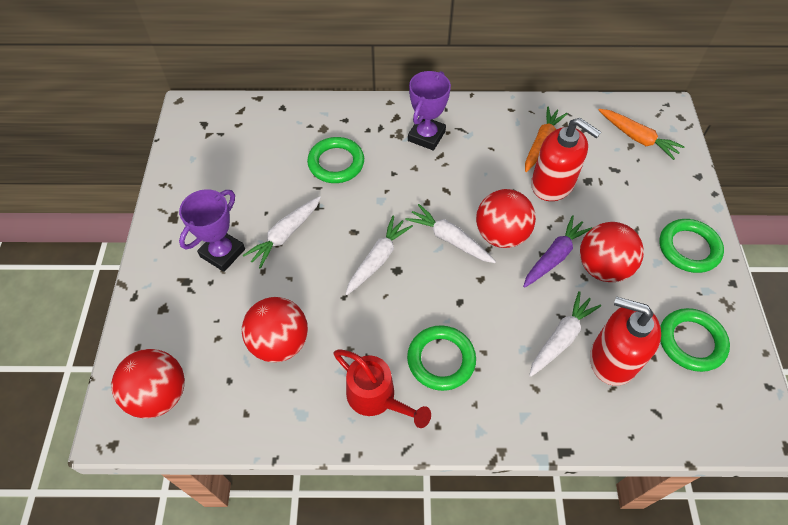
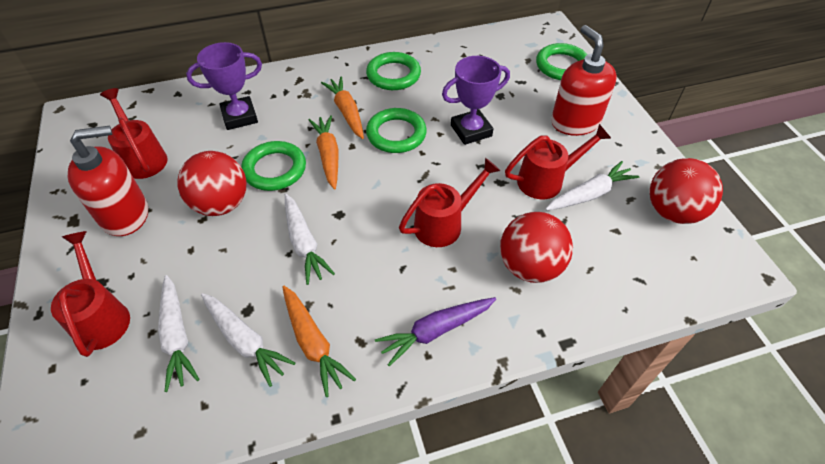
orange carrot: 2 -> 3
red ball: 4 -> 3
red watering can: 1 -> 4

